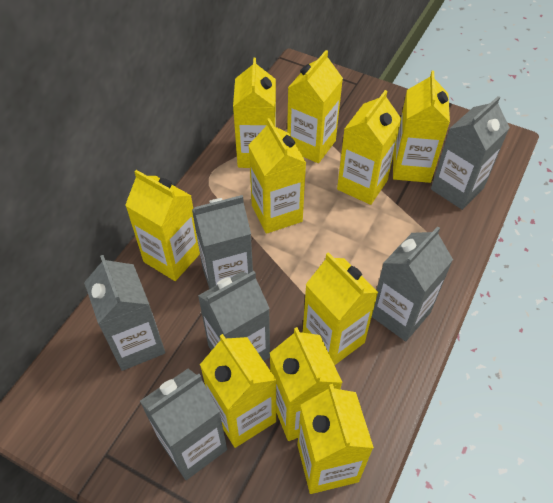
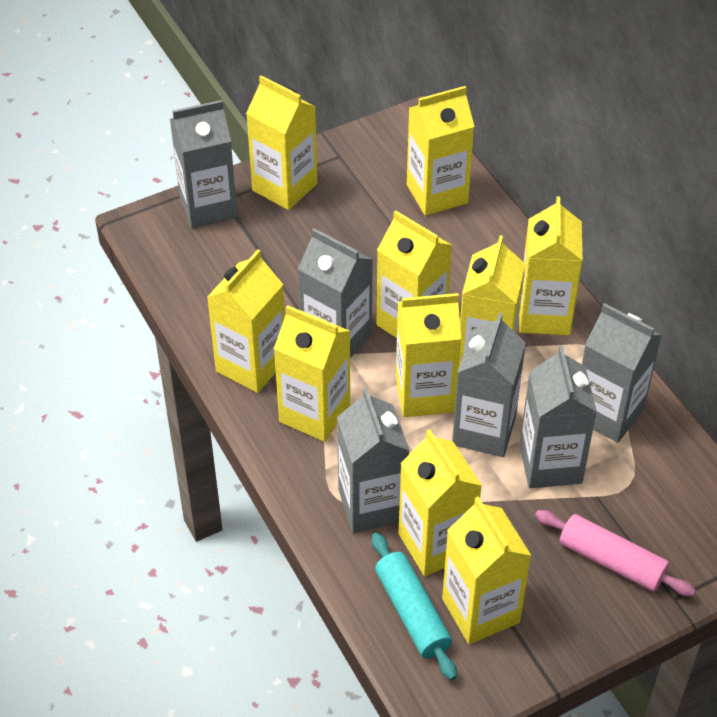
pink rolling pin: 0 -> 1
turquoise rolling pin: 0 -> 1

